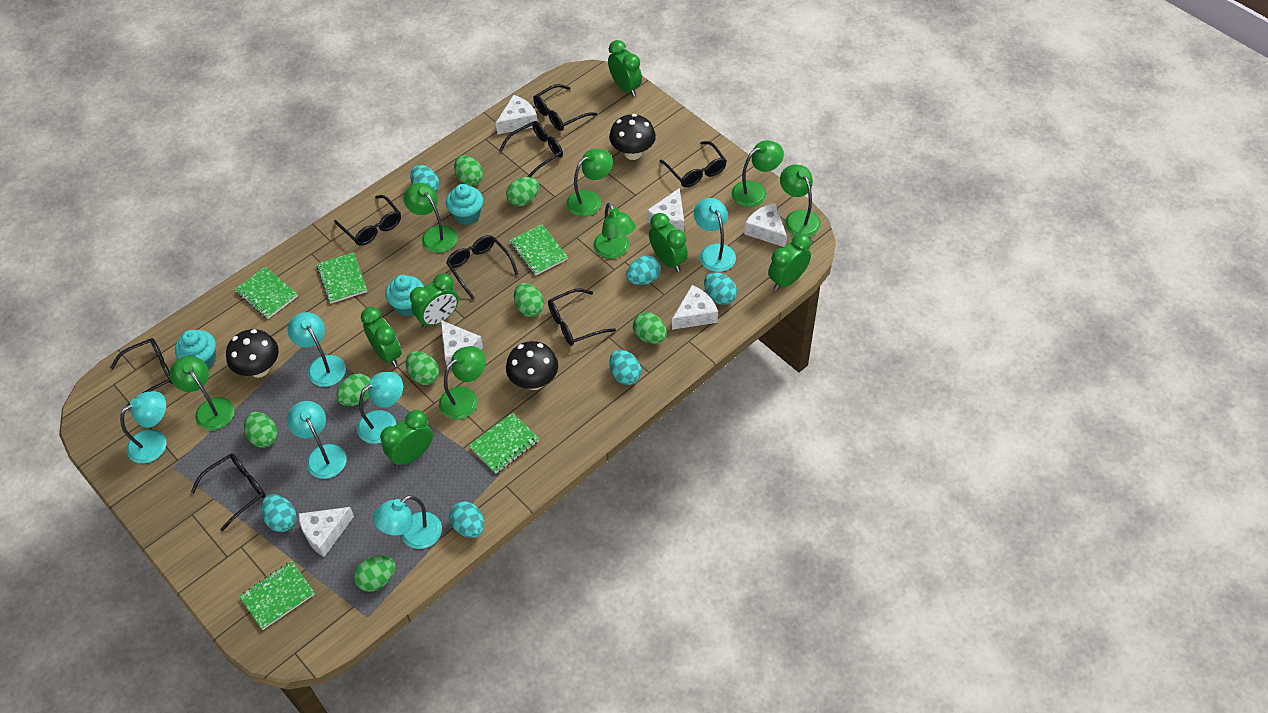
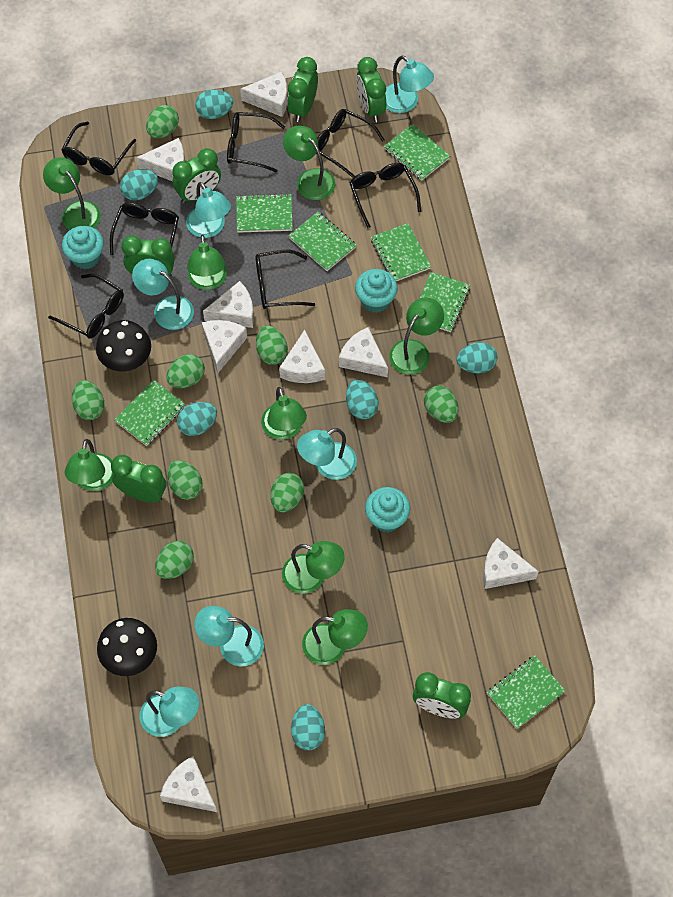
black glasses: 8 -> 7
black mushroom: 3 -> 2
green lamp: 7 -> 8
green notebook: 5 -> 7
white cheese: 6 -> 8

